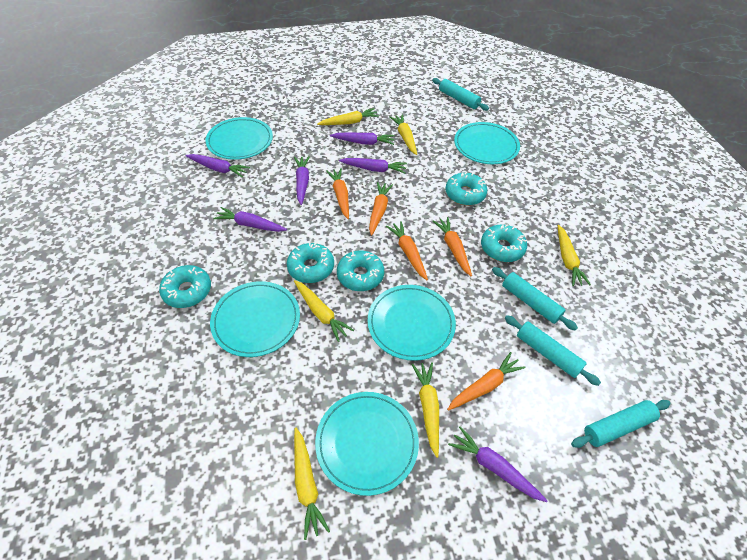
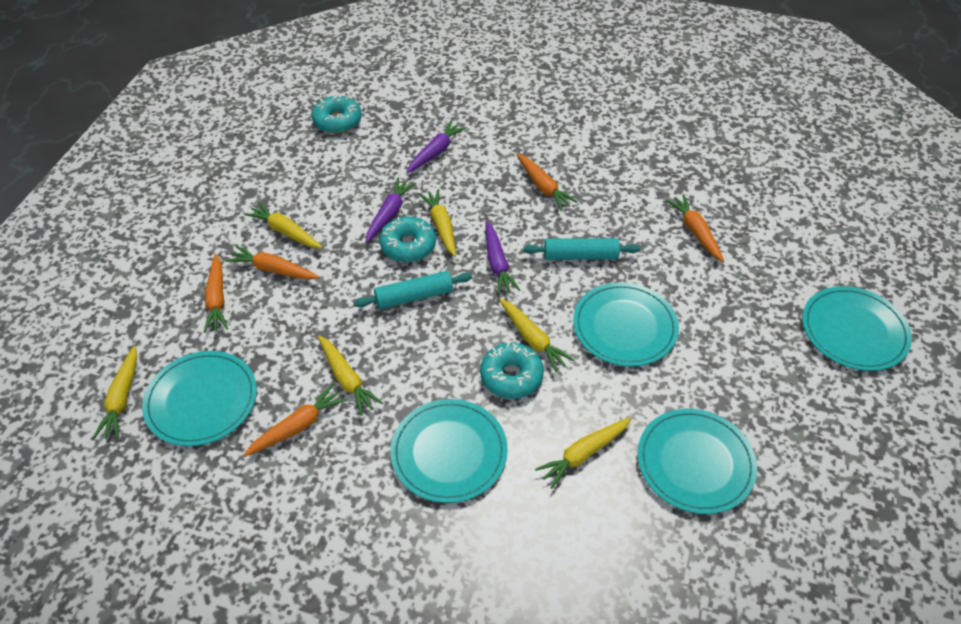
purple carrot: 6 -> 3
turquoise donut: 5 -> 3
turquoise rolling pin: 4 -> 2

